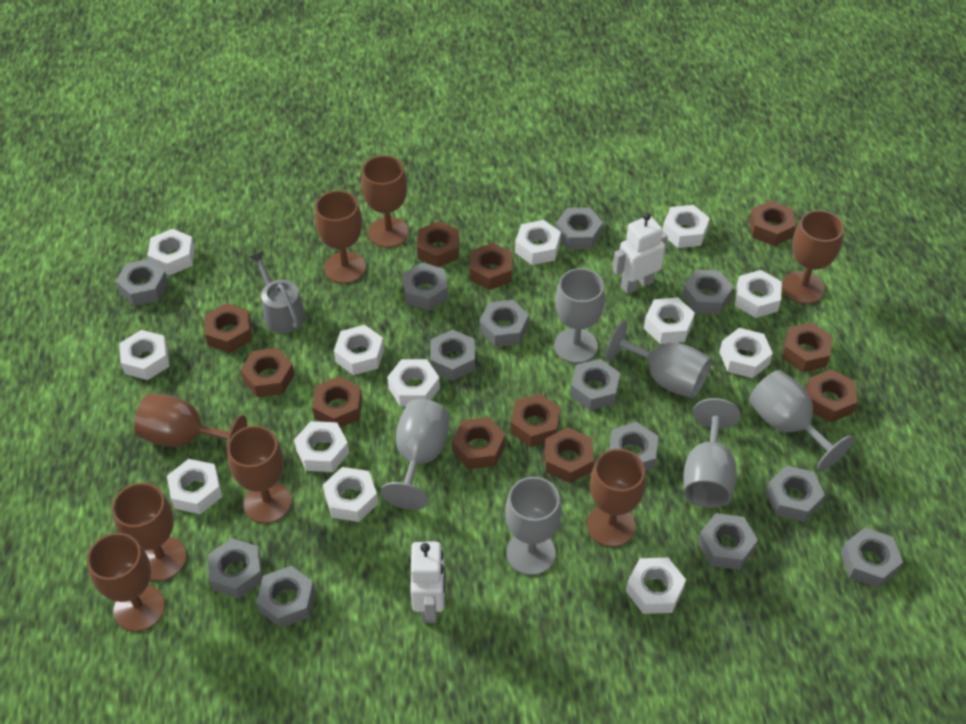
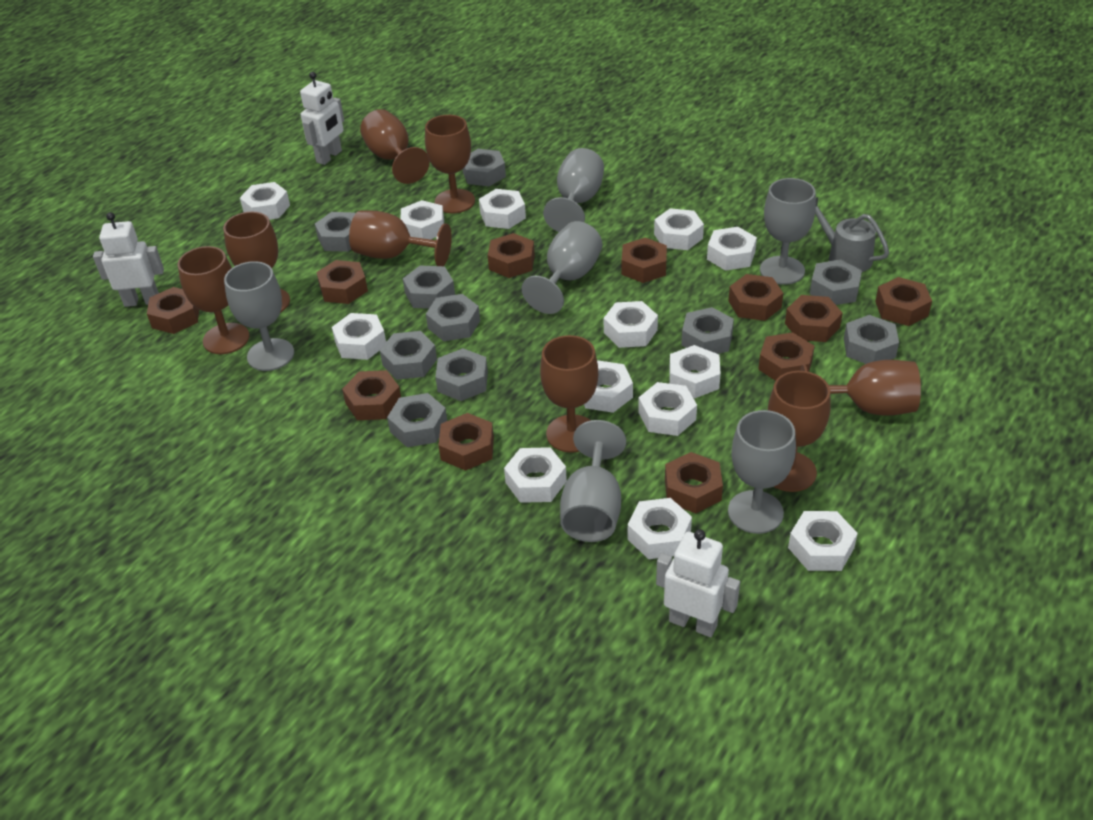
grey nut: 13 -> 10
white robot: 2 -> 3

